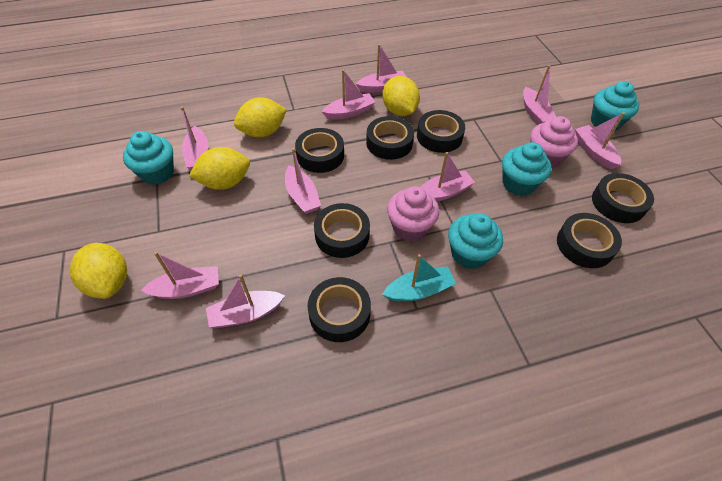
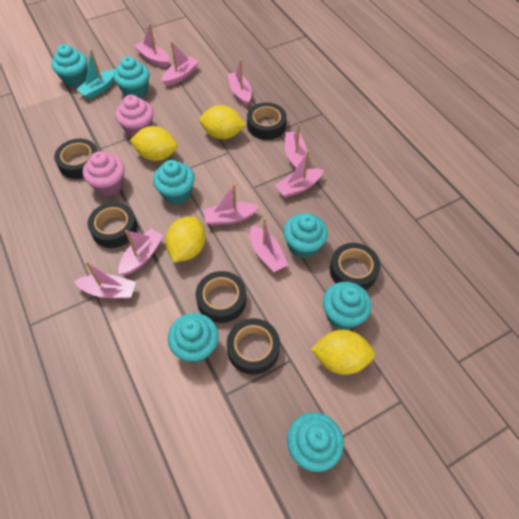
black tape: 7 -> 6
turquoise cupcake: 4 -> 7

